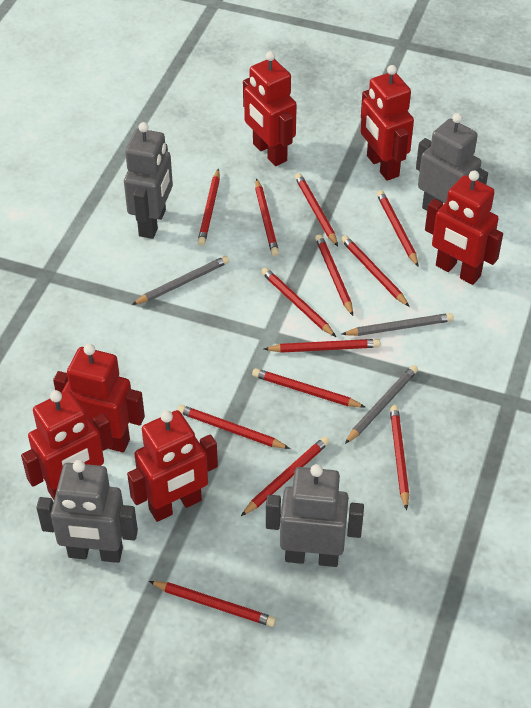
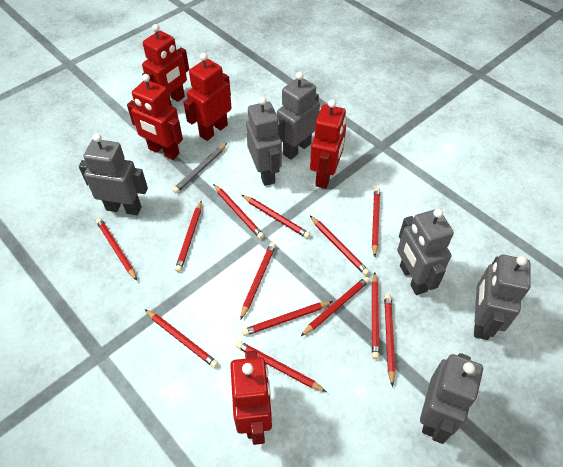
grey pencil: 3 -> 1
grey robot: 4 -> 6
red robot: 6 -> 5

